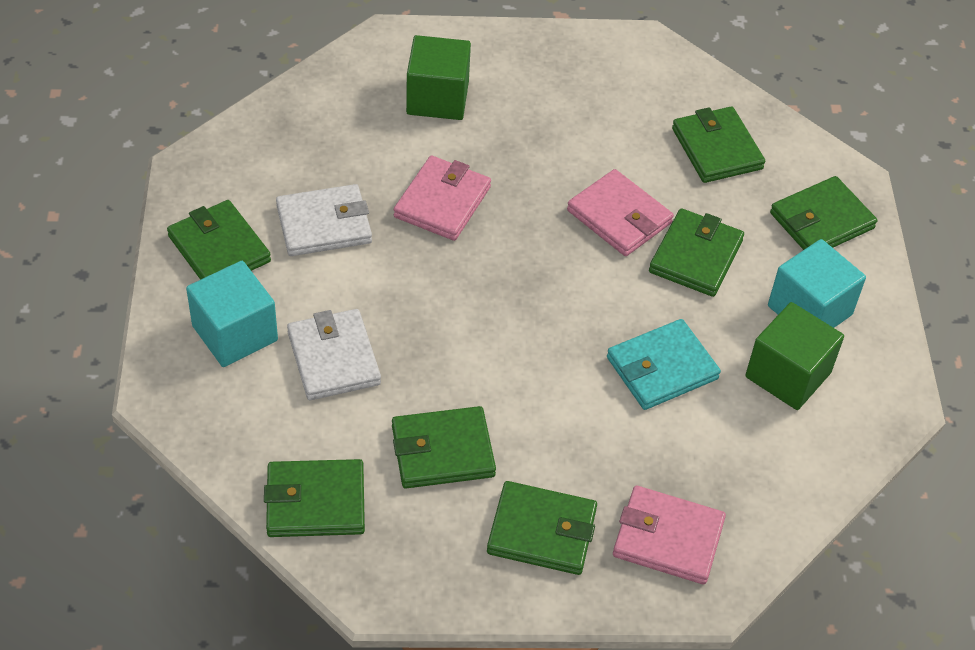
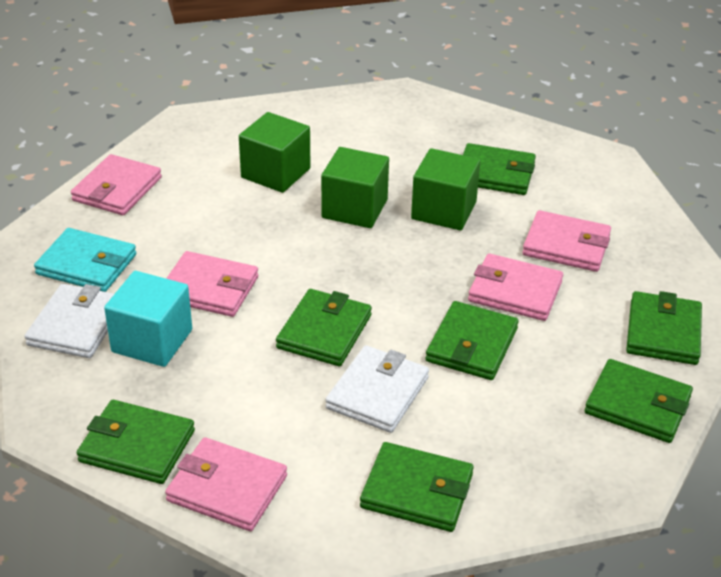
green cube: 2 -> 3
pink wallet: 3 -> 5
turquoise cube: 2 -> 1

